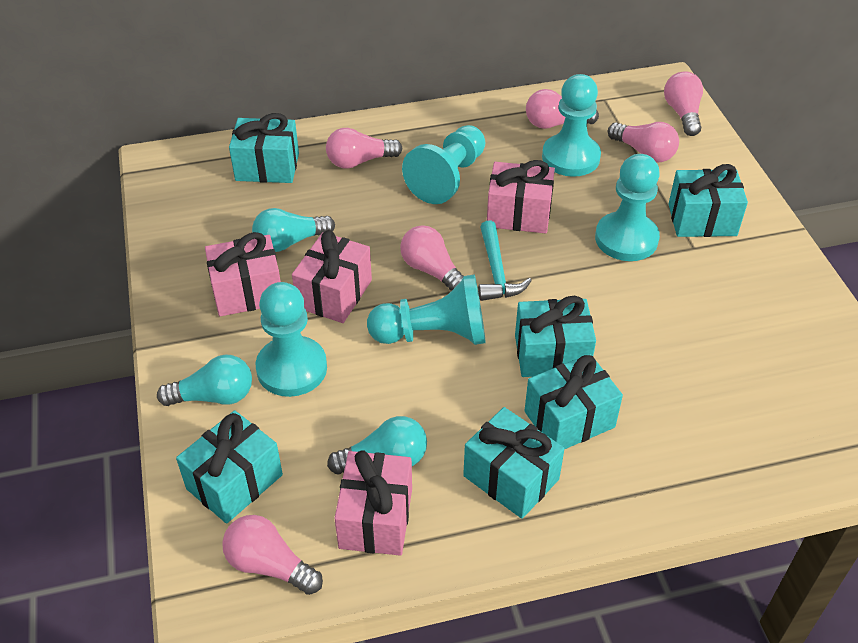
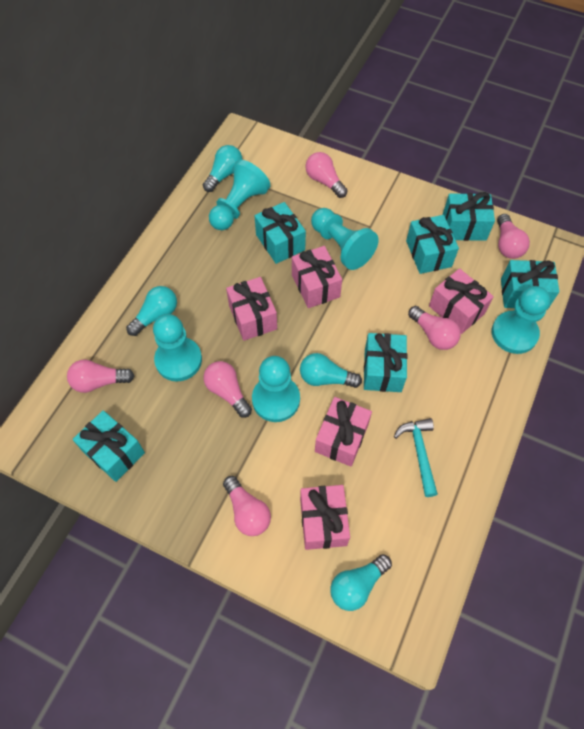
pink gift: 4 -> 5
turquoise light bulb: 3 -> 4

